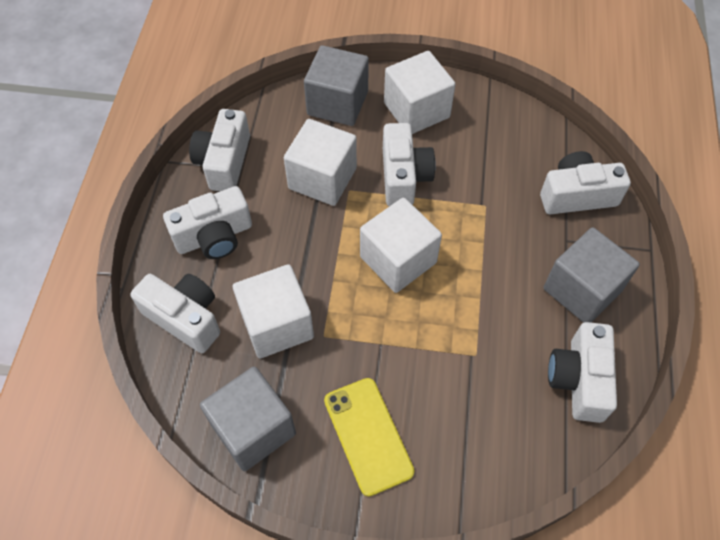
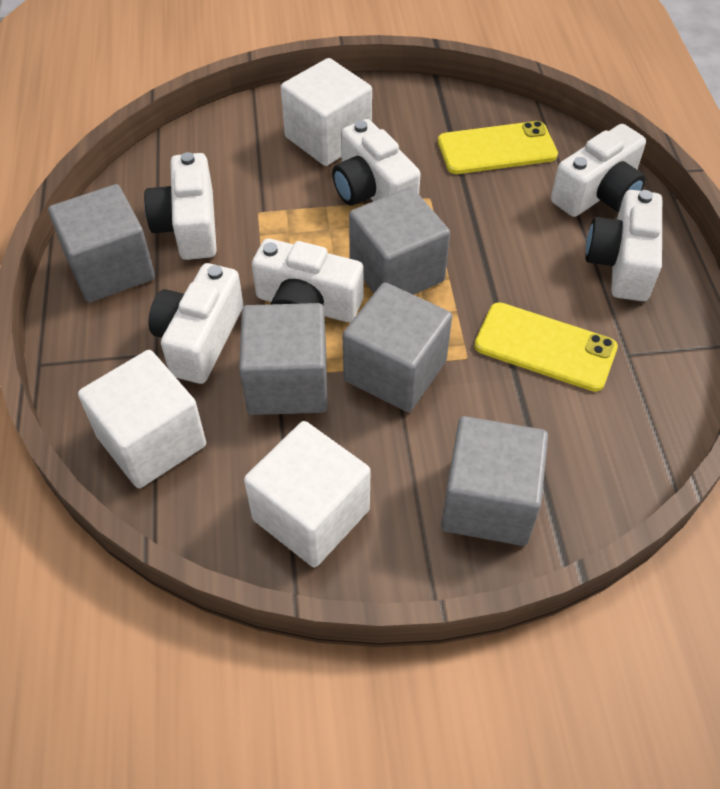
grey cube: 3 -> 5
white cube: 4 -> 3
yellow phone: 1 -> 2

